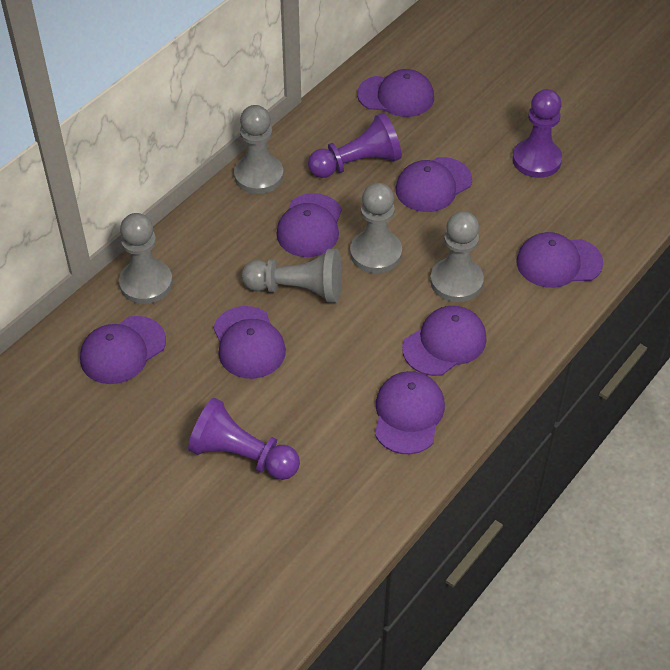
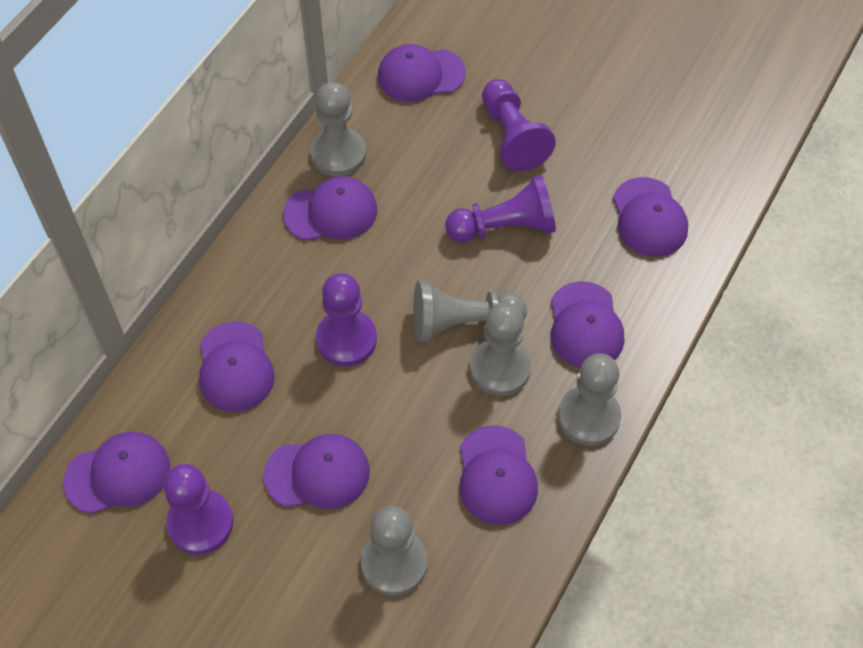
purple pawn: 3 -> 4

